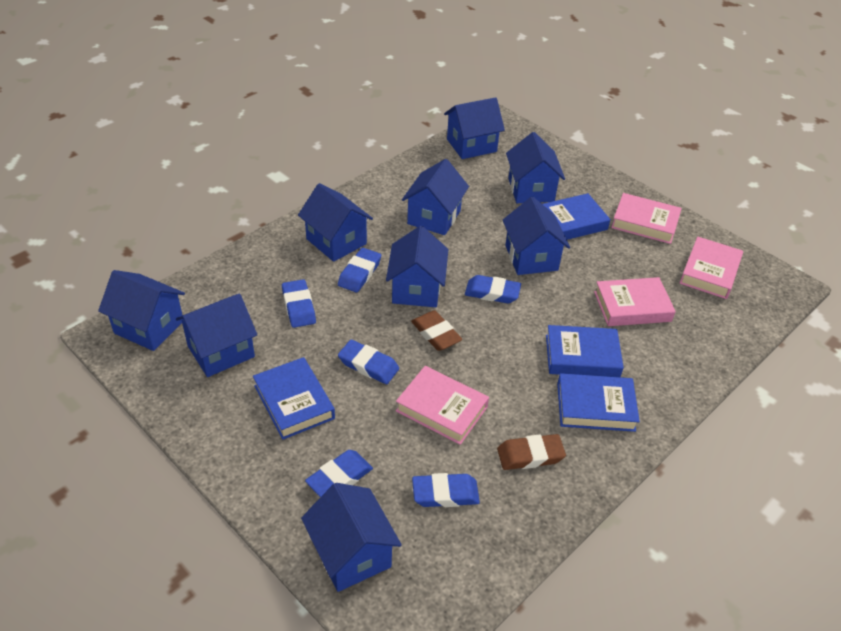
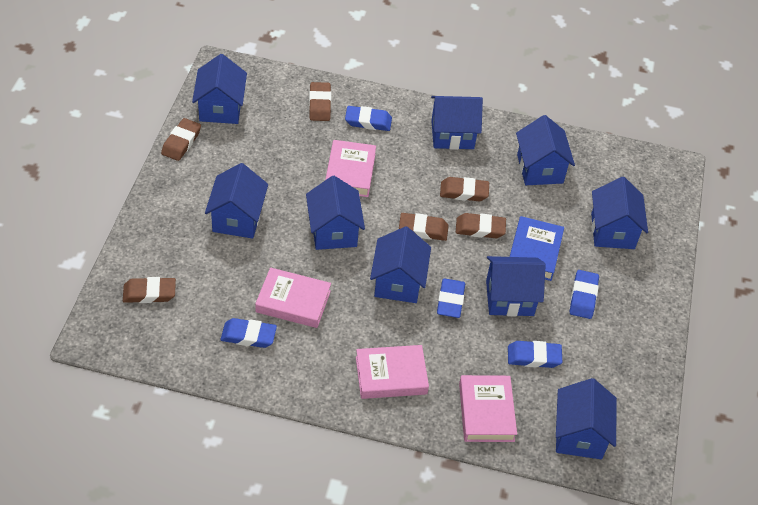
blue book: 4 -> 1
blue eraser: 6 -> 5
brown eraser: 2 -> 6

